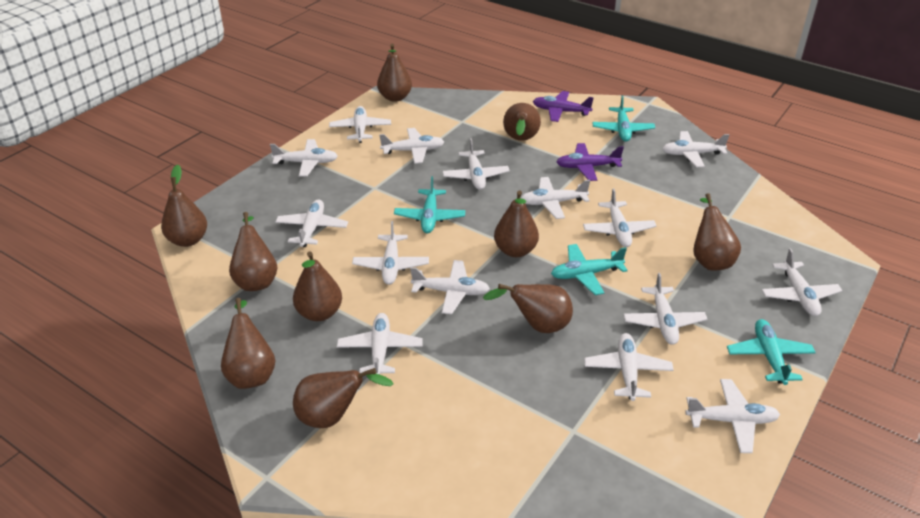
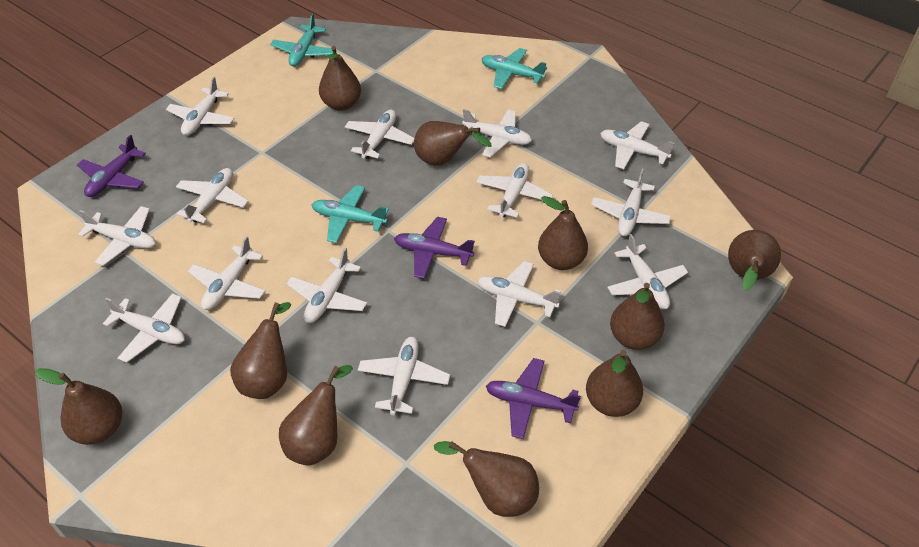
purple plane: 2 -> 3
turquoise plane: 4 -> 3
white plane: 15 -> 14

